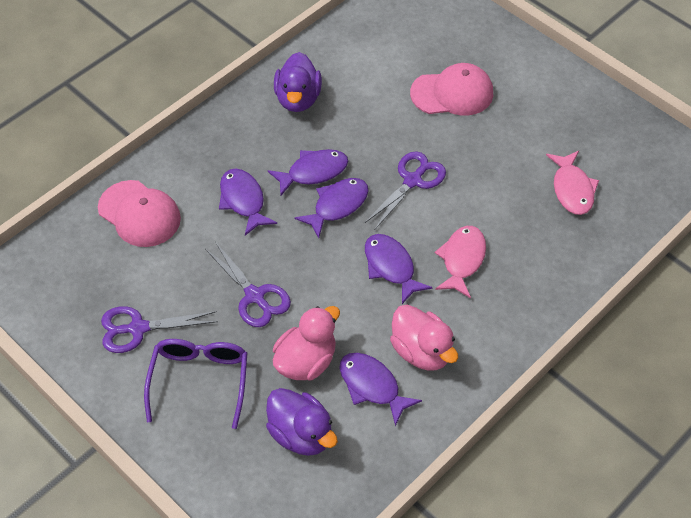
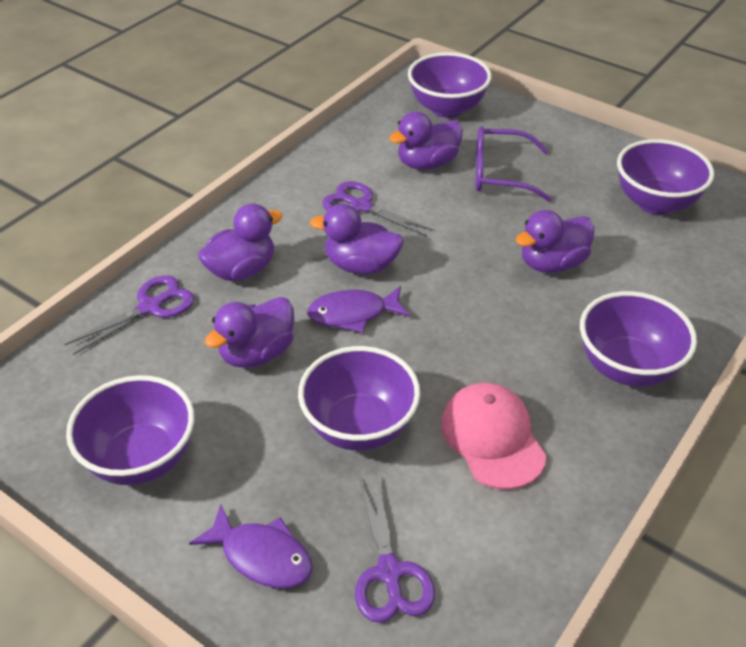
pink cap: 2 -> 1
pink duck: 2 -> 0
pink fish: 2 -> 0
purple bowl: 0 -> 5
purple duck: 2 -> 5
purple fish: 5 -> 2

